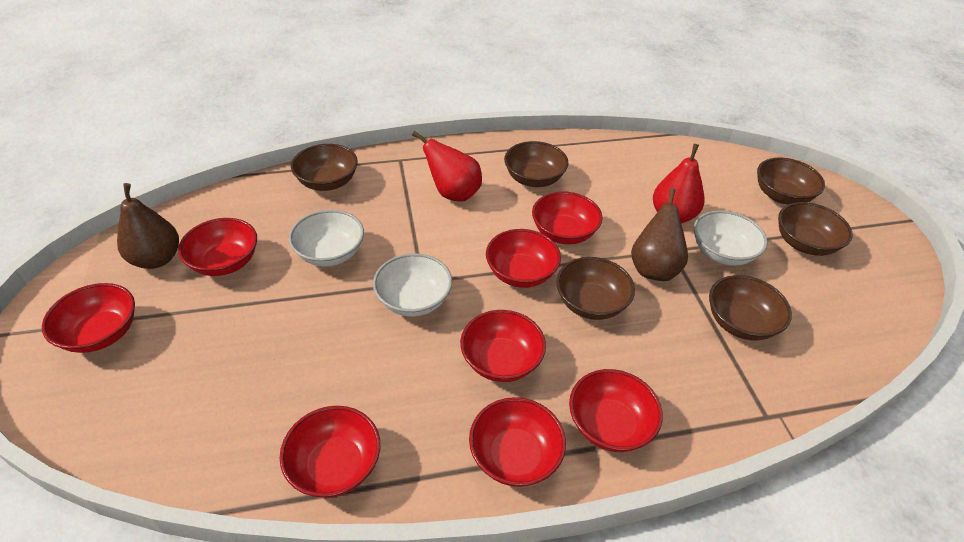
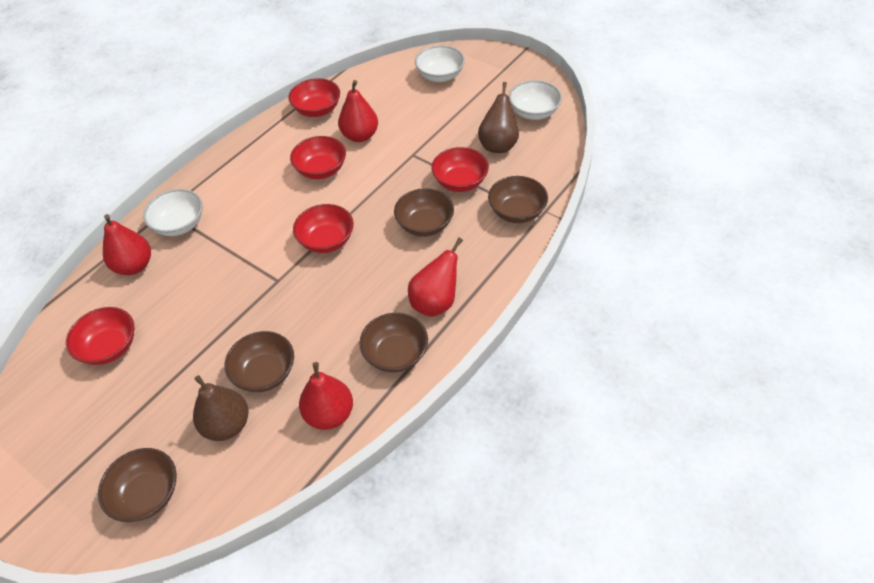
brown bowl: 6 -> 5
red bowl: 8 -> 5
red pear: 2 -> 4

